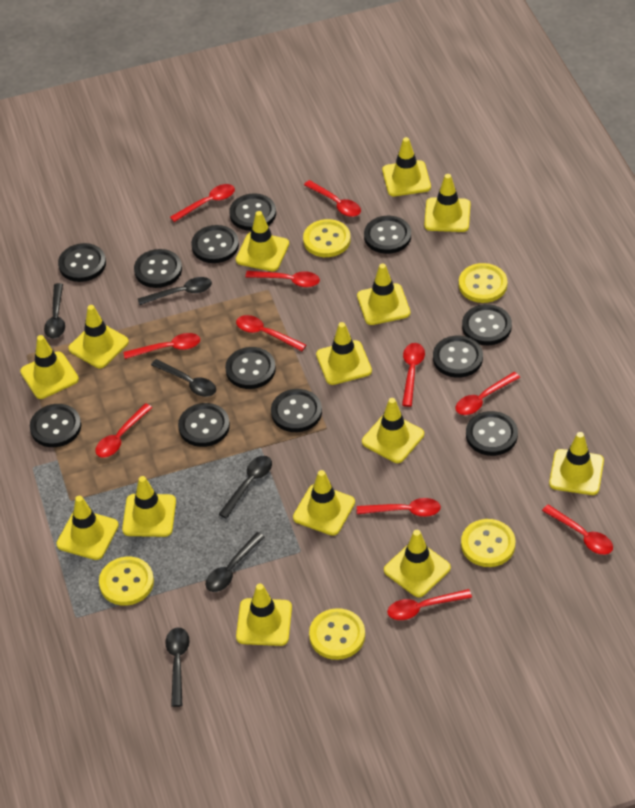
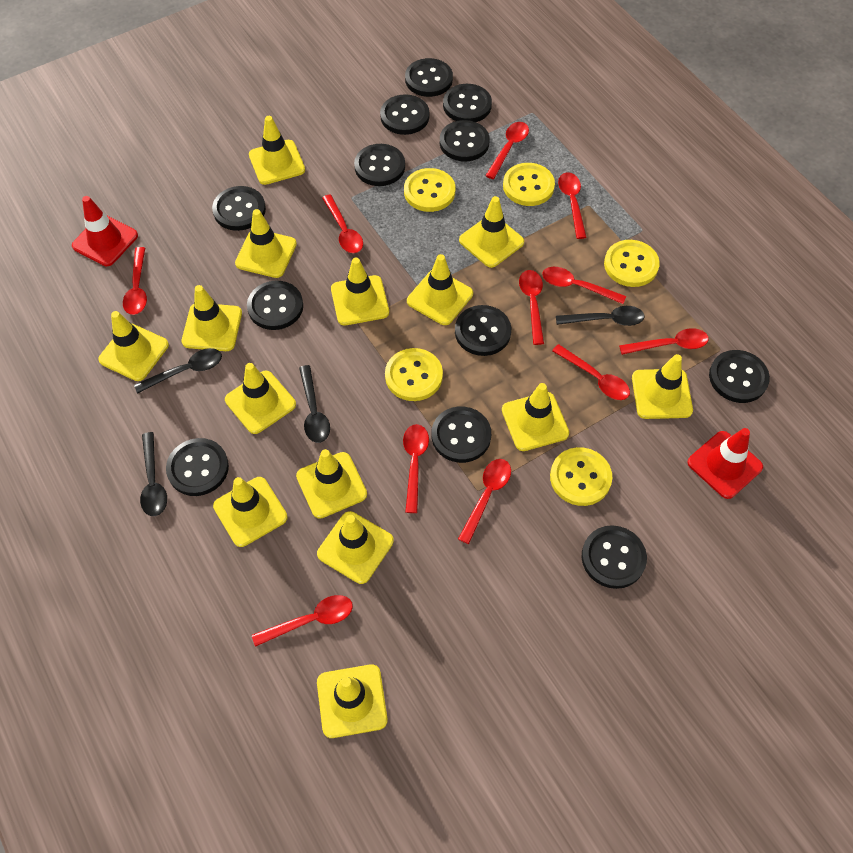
black spoon: 6 -> 4
red traffic cone: 0 -> 2

